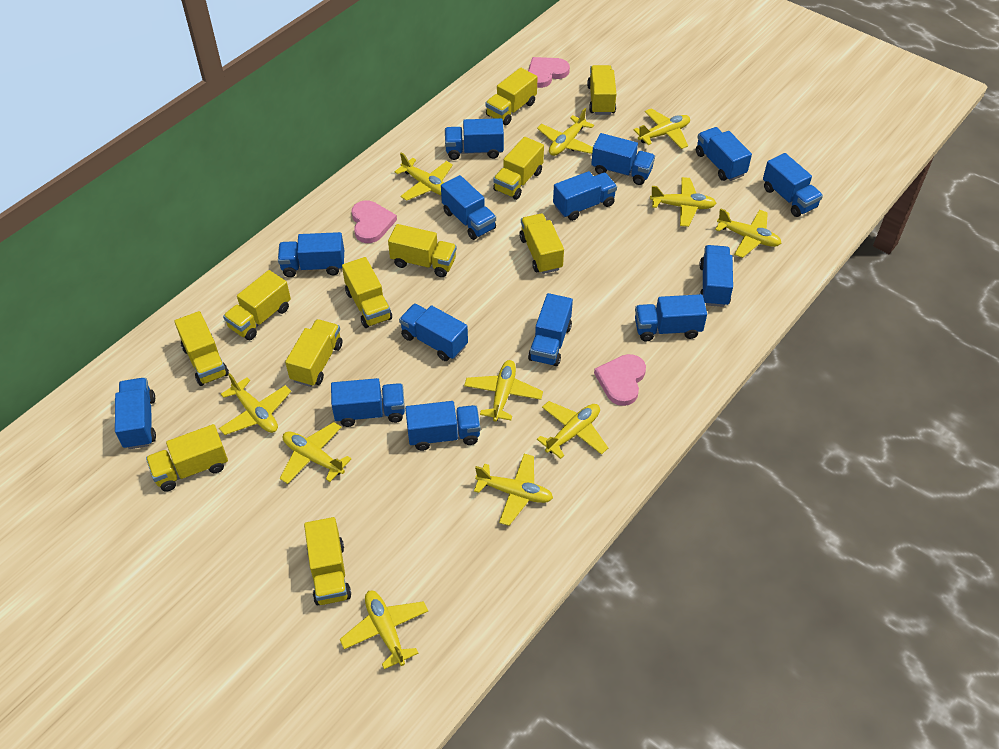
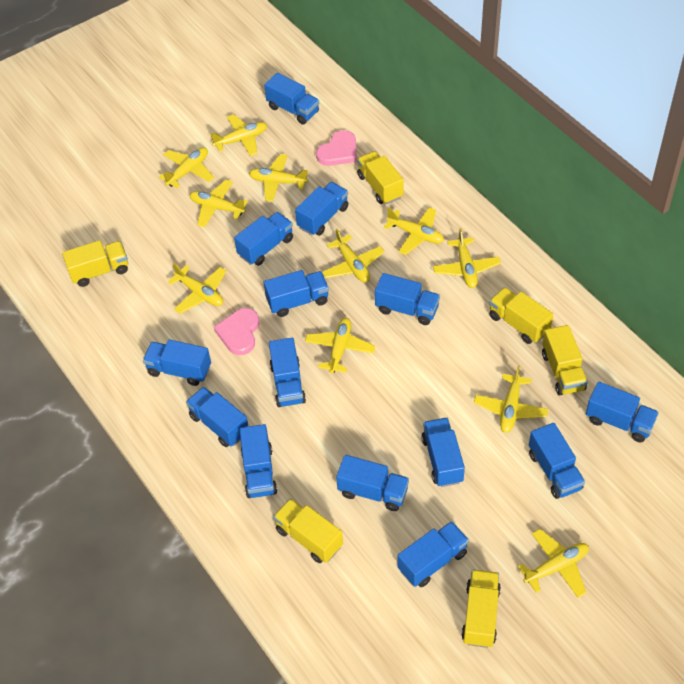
pink heart: 3 -> 2
yellow truck: 11 -> 6

